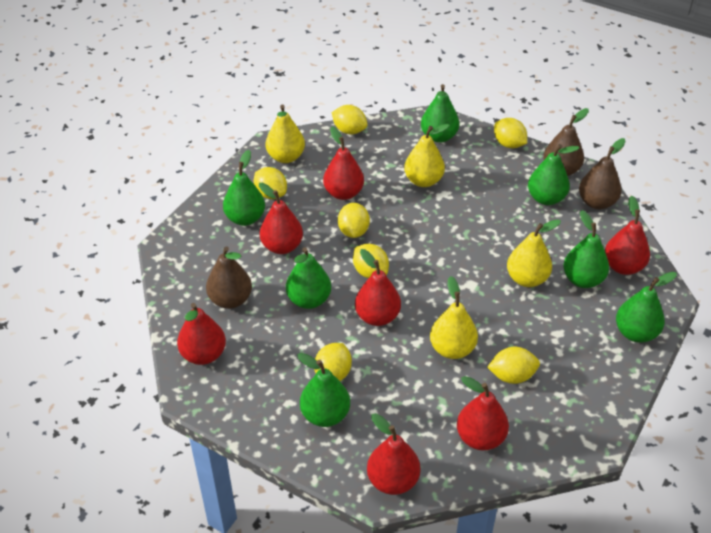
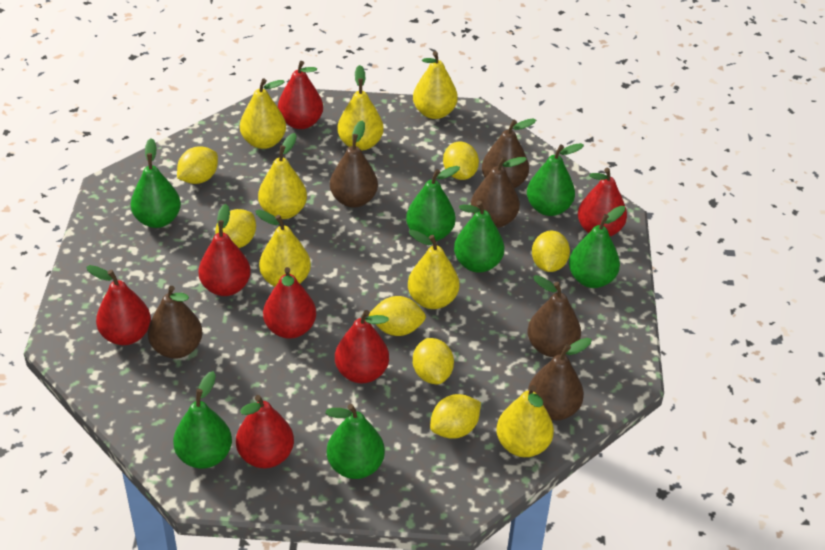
brown pear: 3 -> 6
yellow pear: 4 -> 7

